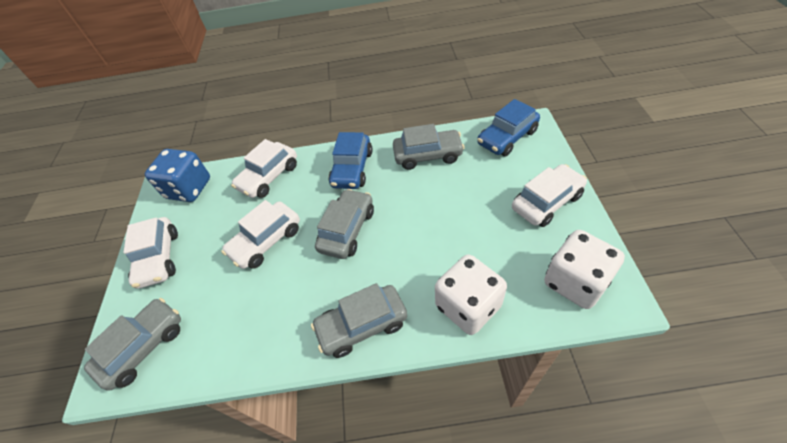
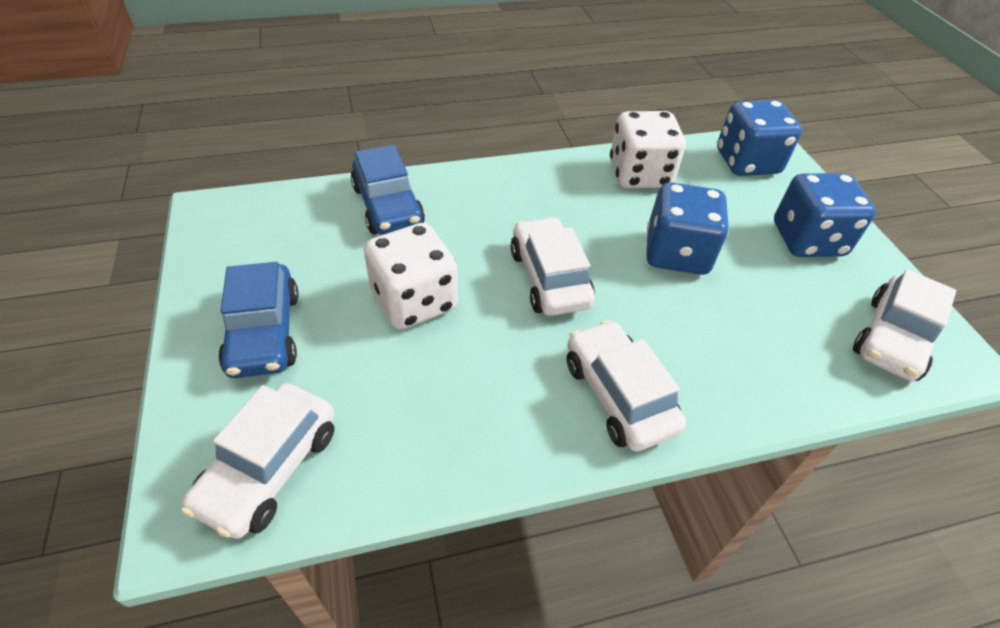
blue dice: 1 -> 3
grey car: 4 -> 0

